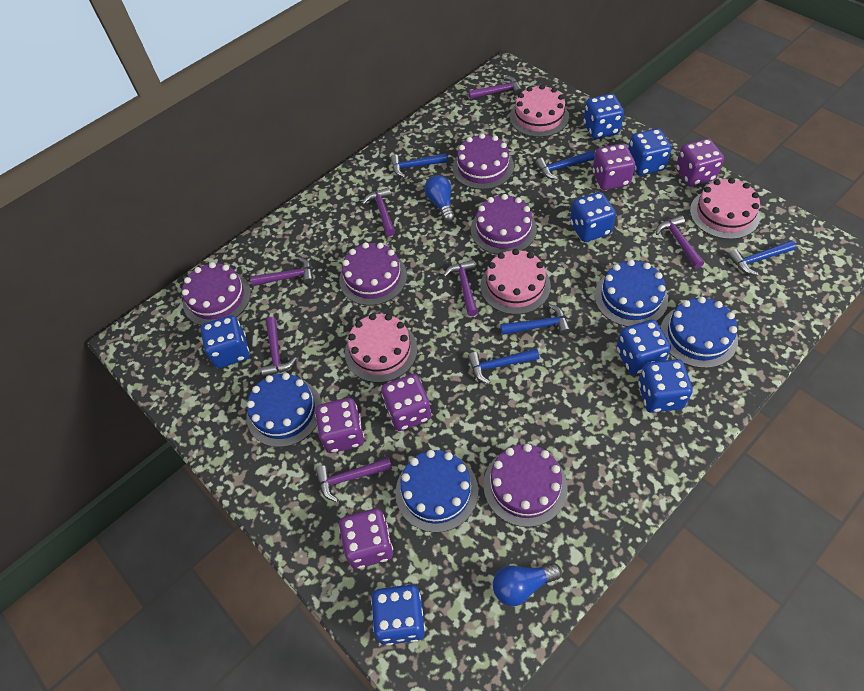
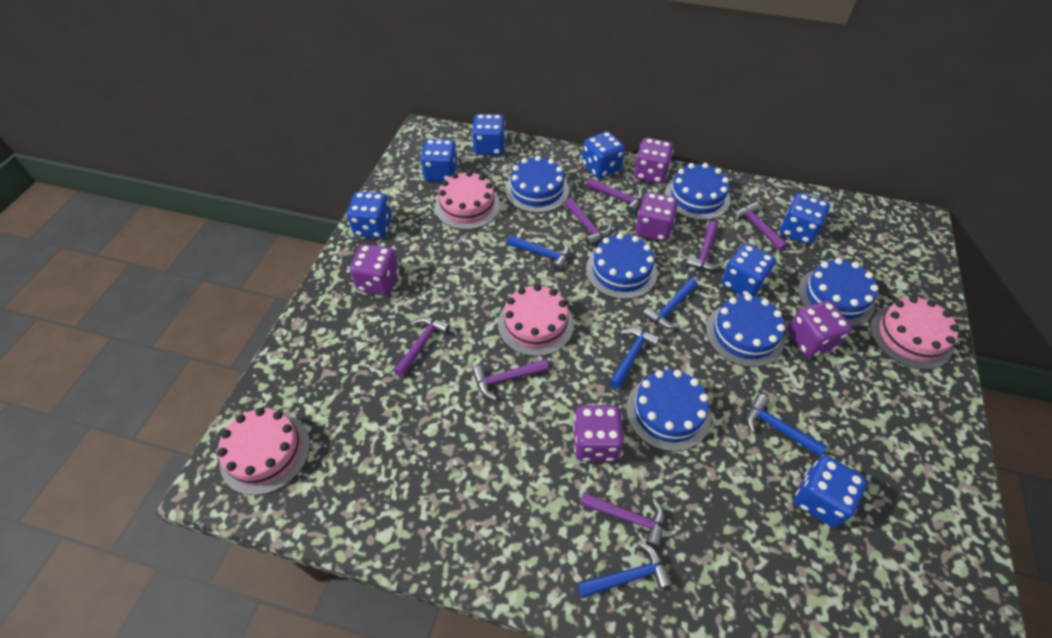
blue cake: 4 -> 6
blue light bulb: 2 -> 0
purple cake: 5 -> 0

